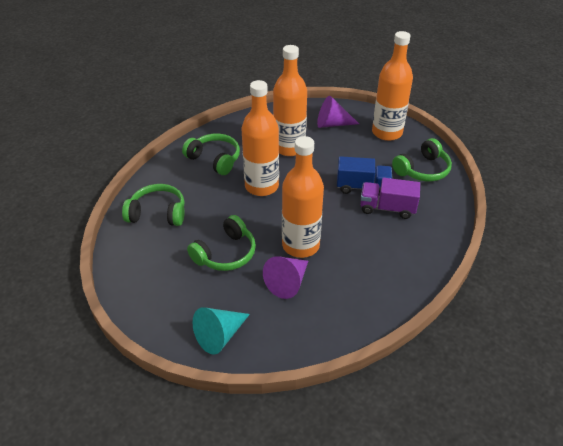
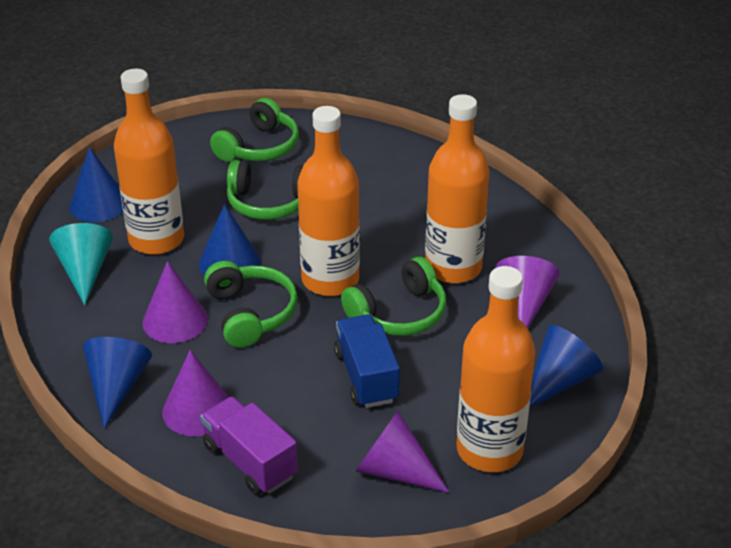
blue cone: 0 -> 4
purple cone: 2 -> 4

